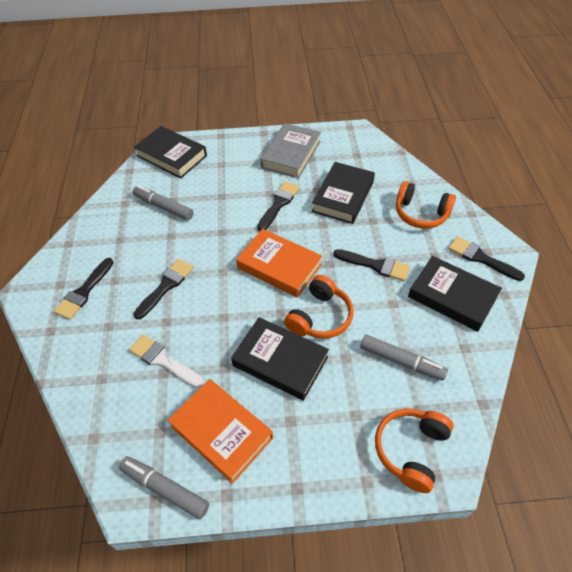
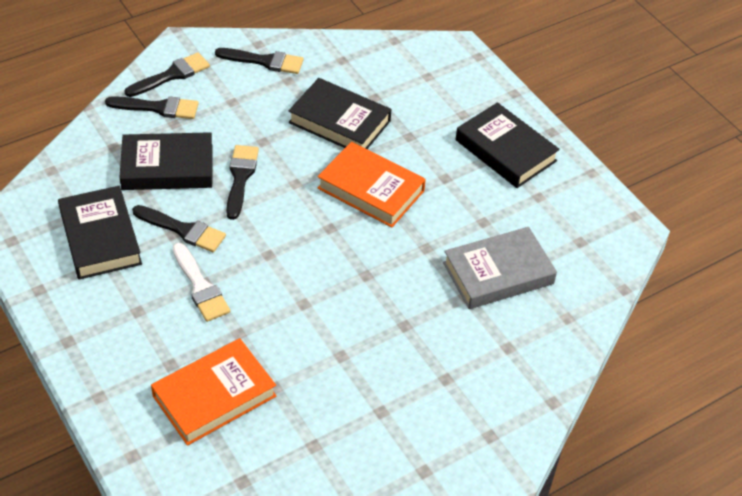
grey marker: 3 -> 0
orange headphones: 3 -> 0

